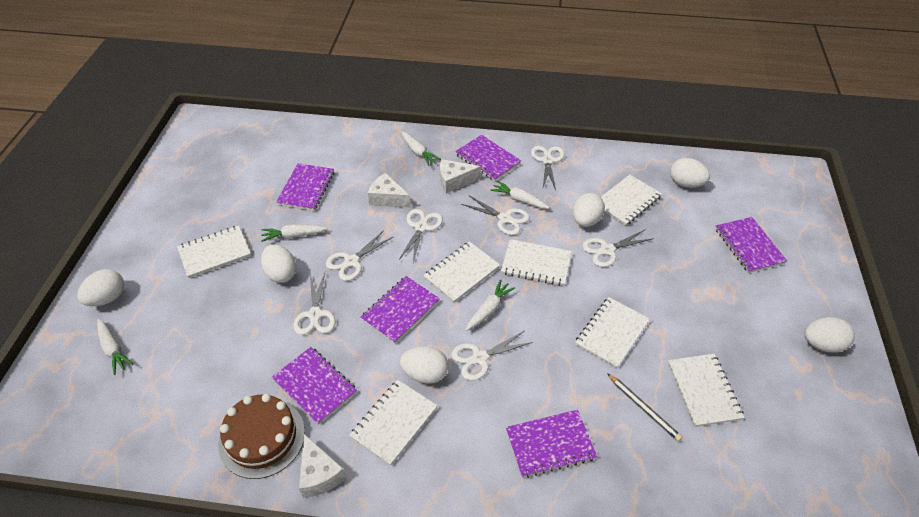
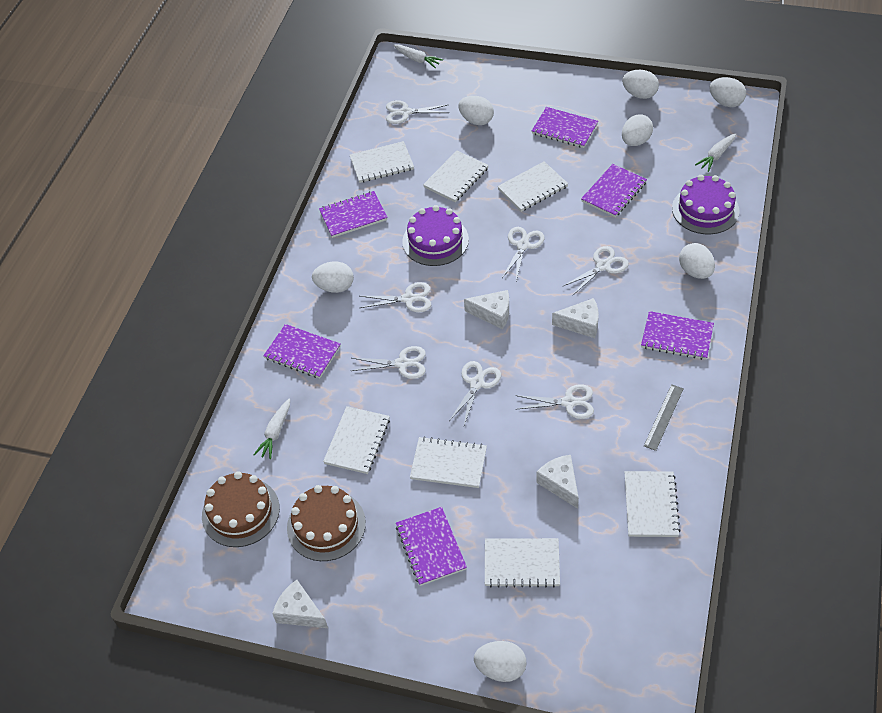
brown cake: 1 -> 2
grey pencil: 1 -> 0
grey ruler: 0 -> 1
purple cake: 0 -> 2
white carrot: 5 -> 3
white cheese: 3 -> 4
white egg: 6 -> 7

